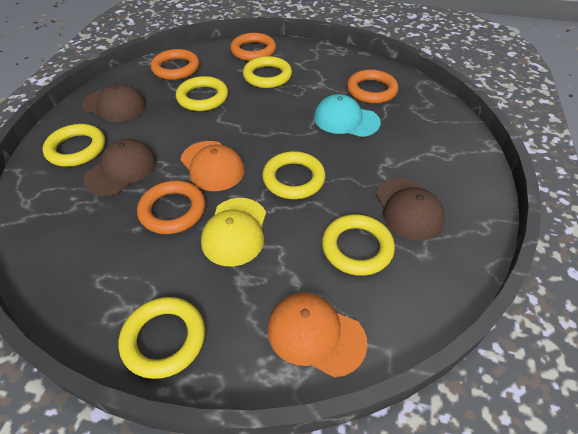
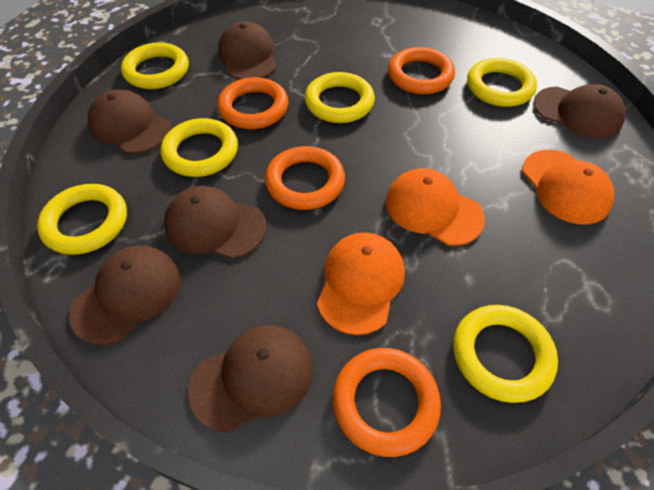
brown cap: 3 -> 6
orange cap: 2 -> 3
turquoise cap: 1 -> 0
yellow cap: 1 -> 0

